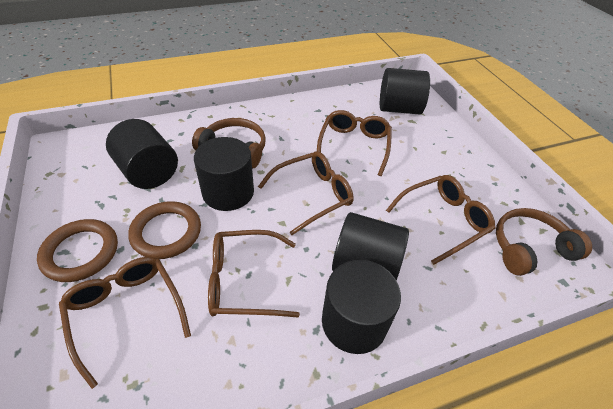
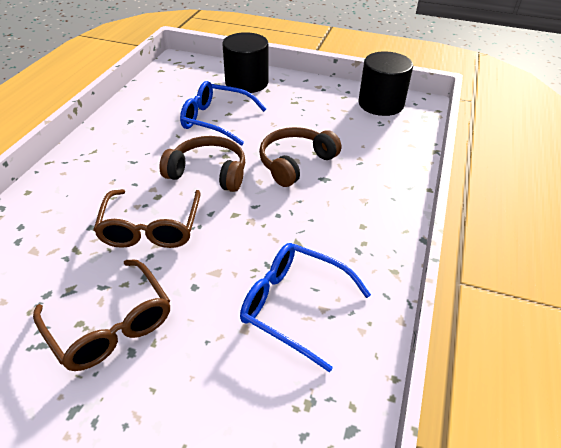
black cylinder: 5 -> 2
blue glasses: 0 -> 2
brown glasses: 5 -> 2
brown ring: 2 -> 0

